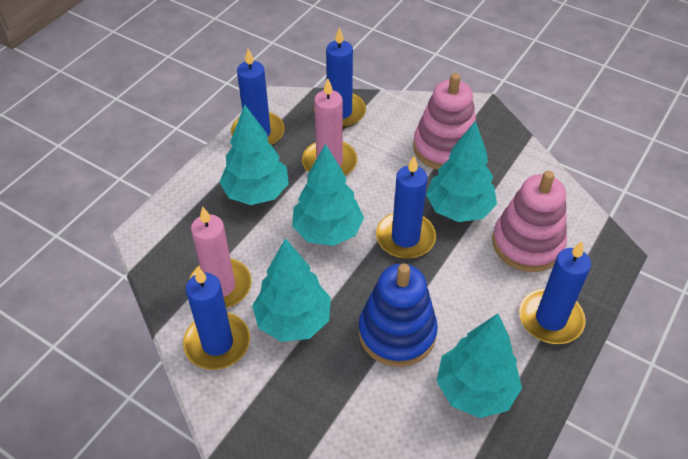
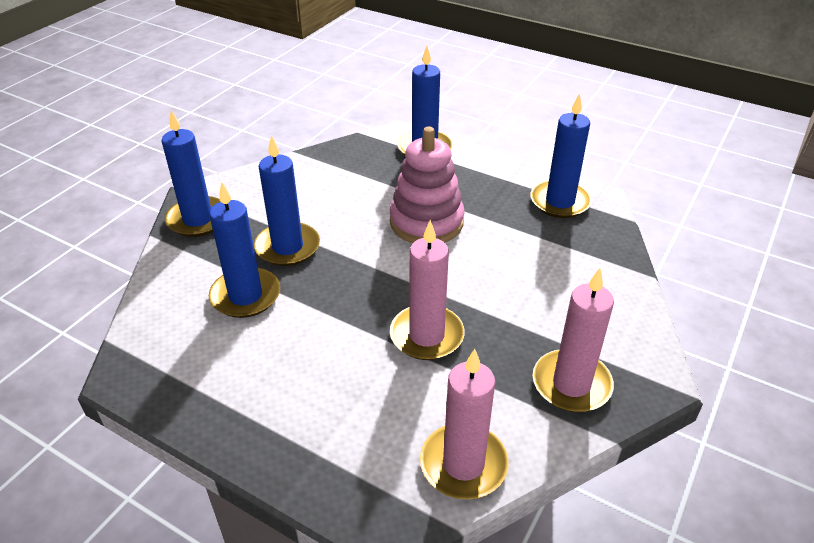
blue stacking toy: 1 -> 0
pink candle: 2 -> 3
pink stacking toy: 2 -> 1
turquoise tree: 5 -> 0

